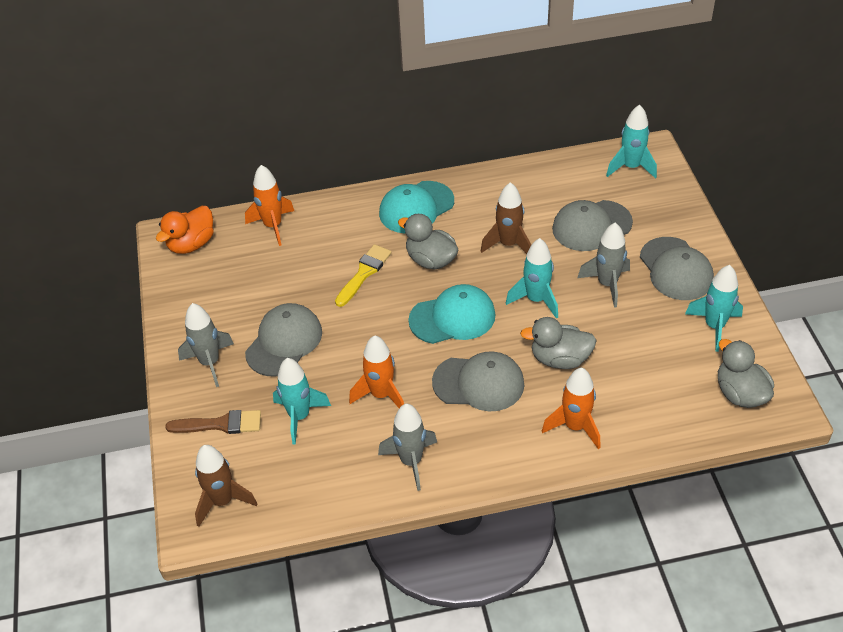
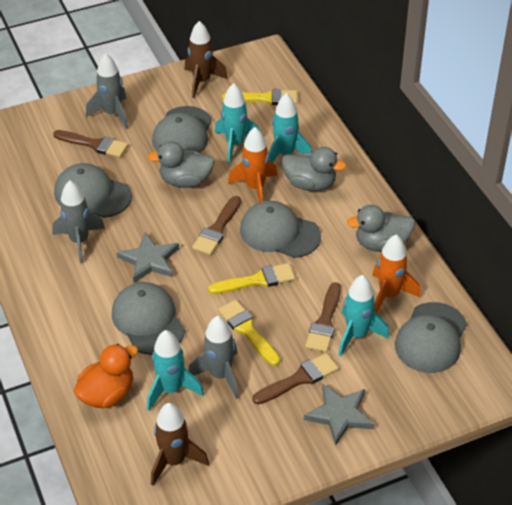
brown brush: 1 -> 4
grey cap: 4 -> 5
grey star: 0 -> 2
orange rocket: 3 -> 2
turquoise cap: 2 -> 0
yellow brush: 1 -> 3

